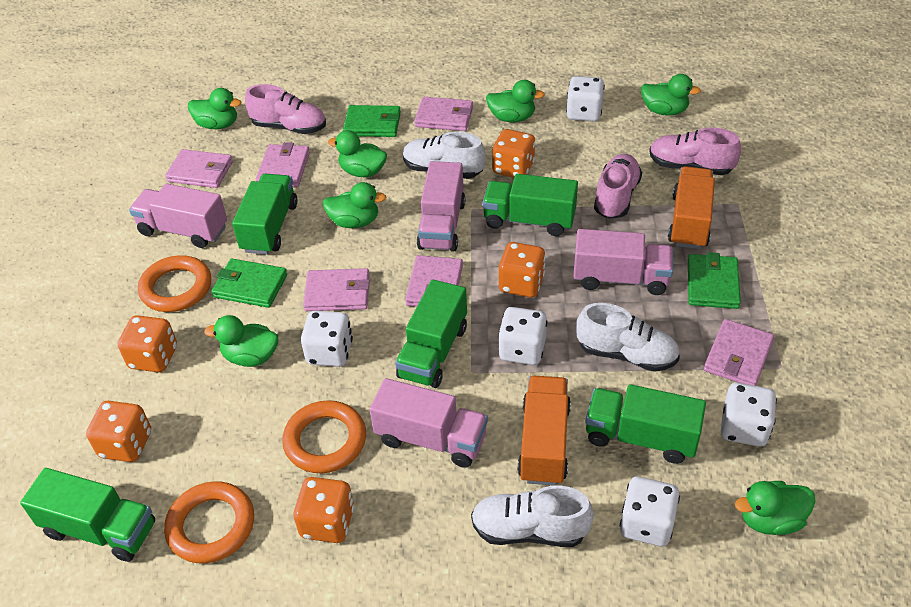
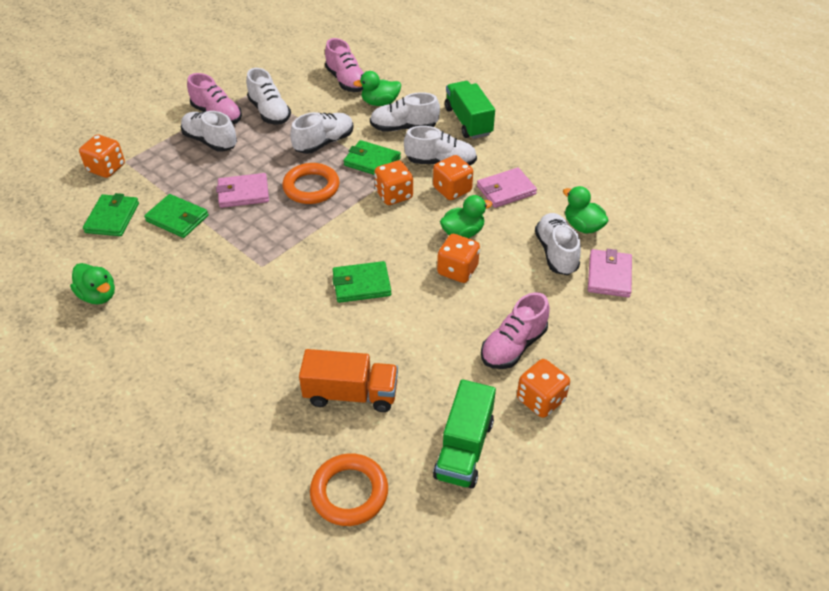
green duck: 7 -> 4
green truck: 5 -> 2
green wallet: 3 -> 4
orange ring: 3 -> 2
orange truck: 2 -> 1
pink truck: 4 -> 0
pink wallet: 6 -> 3
white dice: 5 -> 0
white shoe: 3 -> 6

